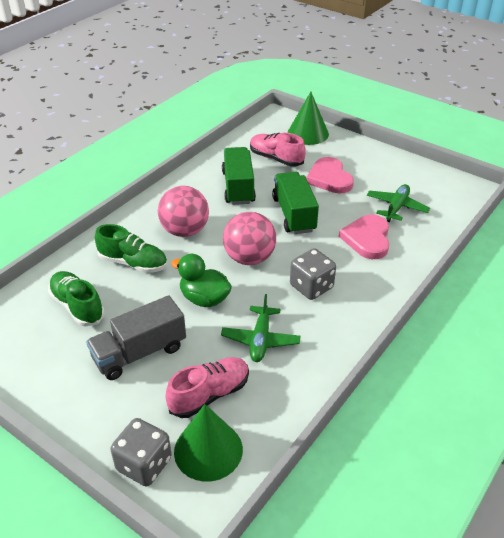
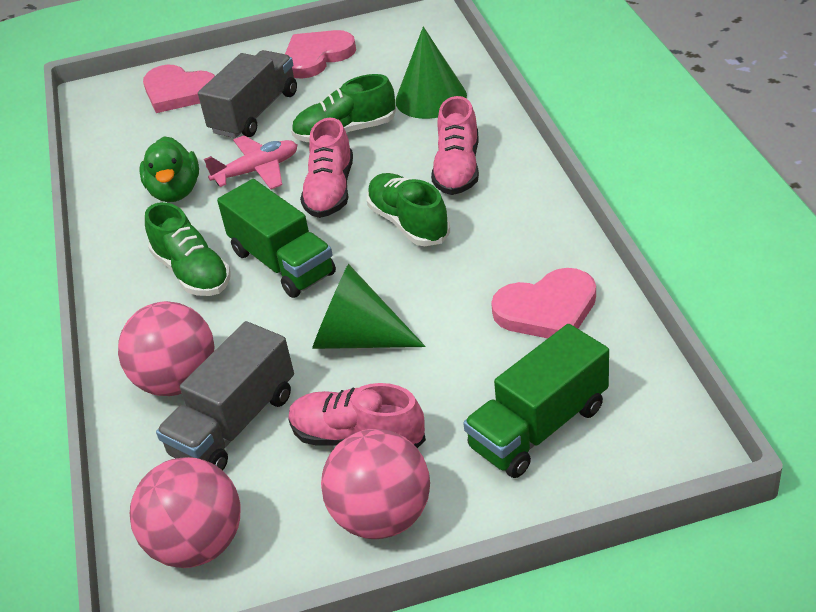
green plane: 2 -> 0
green shoe: 2 -> 3
grey dice: 2 -> 0
grey truck: 1 -> 2
pink ball: 2 -> 3
pink heart: 2 -> 3
pink plane: 0 -> 1
pink shoe: 2 -> 3

